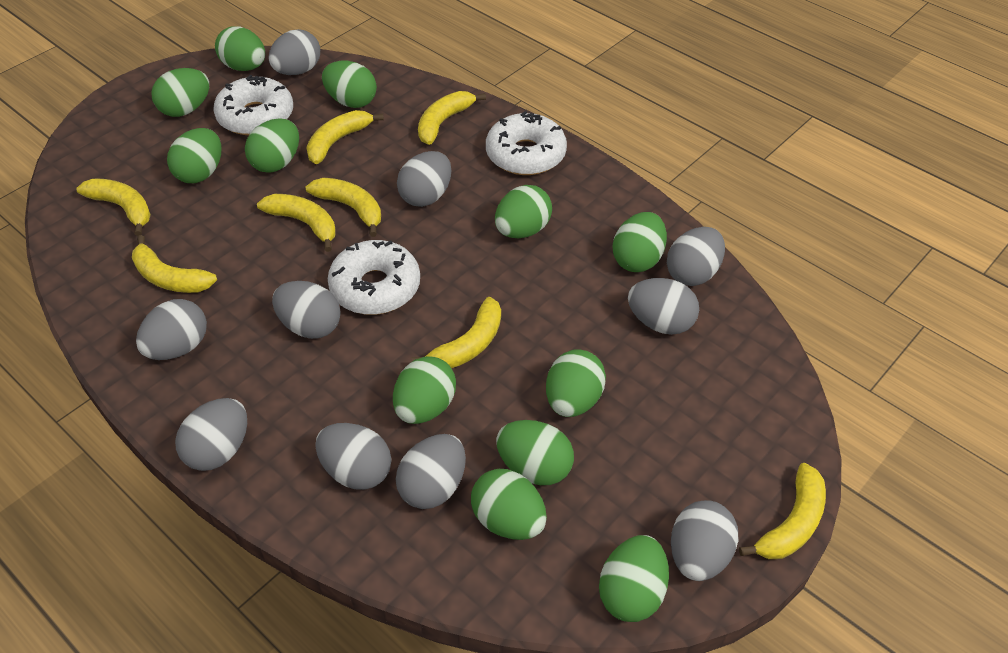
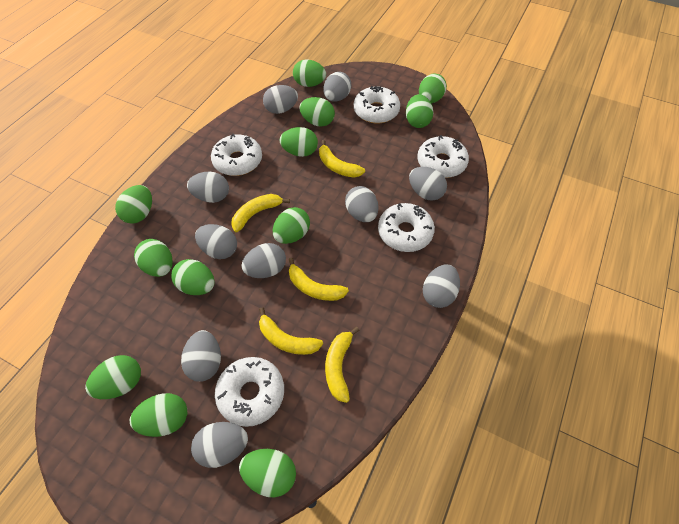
white donut: 3 -> 5
yellow banana: 8 -> 5

